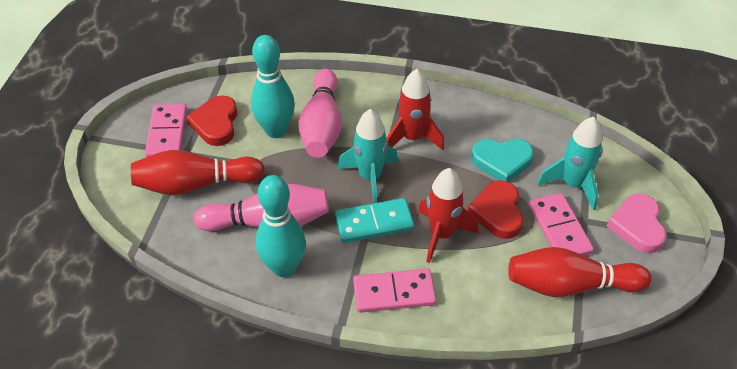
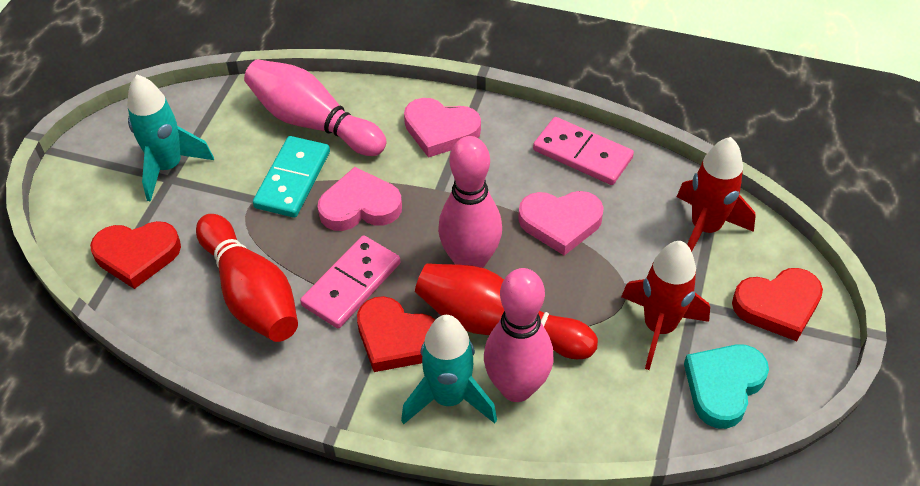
pink bowling pin: 2 -> 3
pink domino: 3 -> 2
pink heart: 1 -> 3
red heart: 2 -> 3
turquoise bowling pin: 2 -> 0

